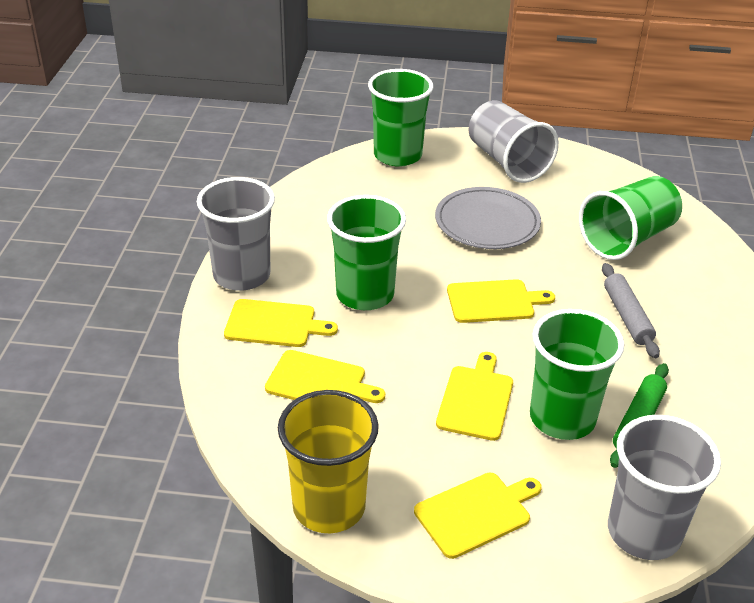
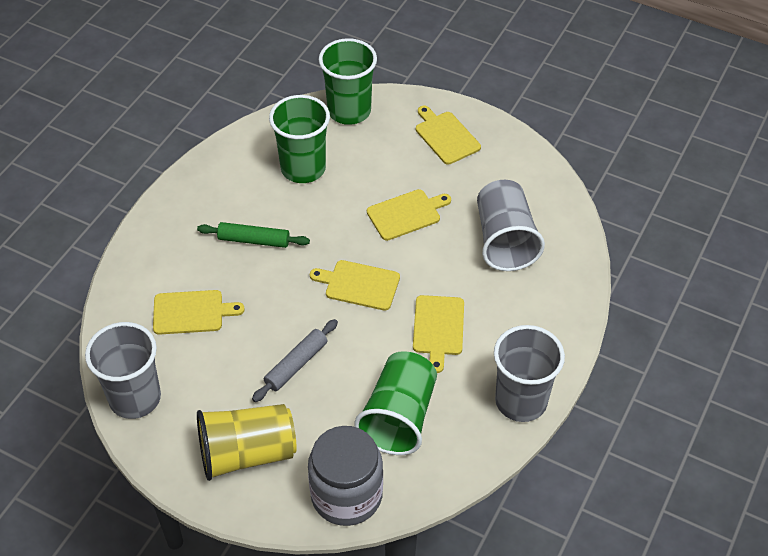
green cup: 4 -> 3
grey jar: 0 -> 1
grey plate: 1 -> 0

